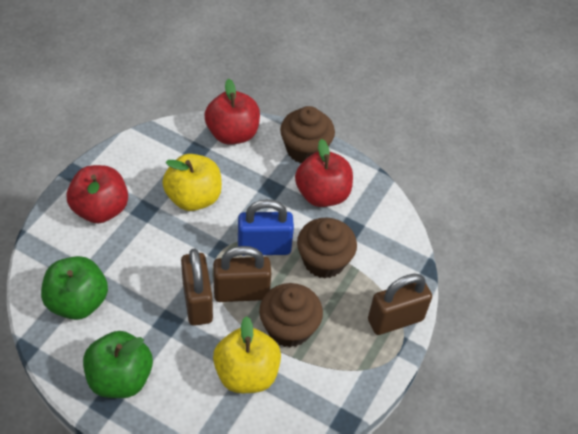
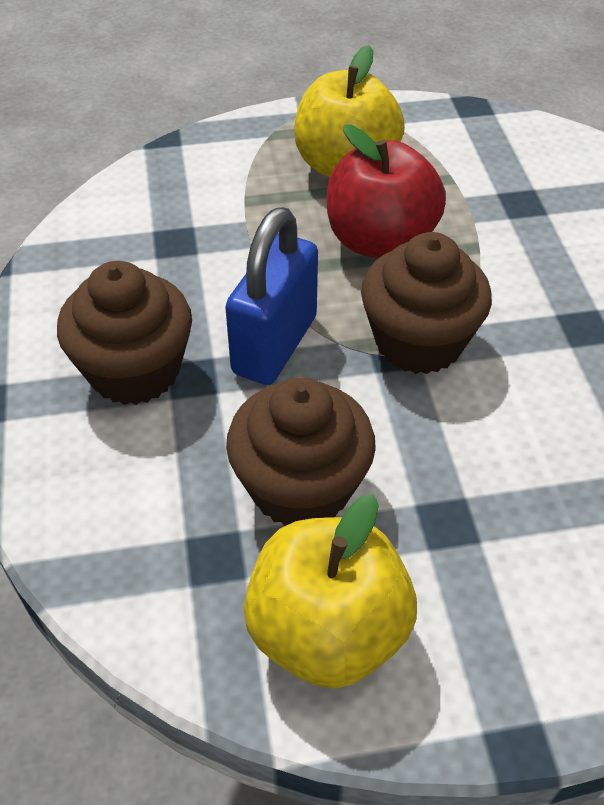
brown padlock: 3 -> 0
green apple: 2 -> 0
red apple: 3 -> 1

